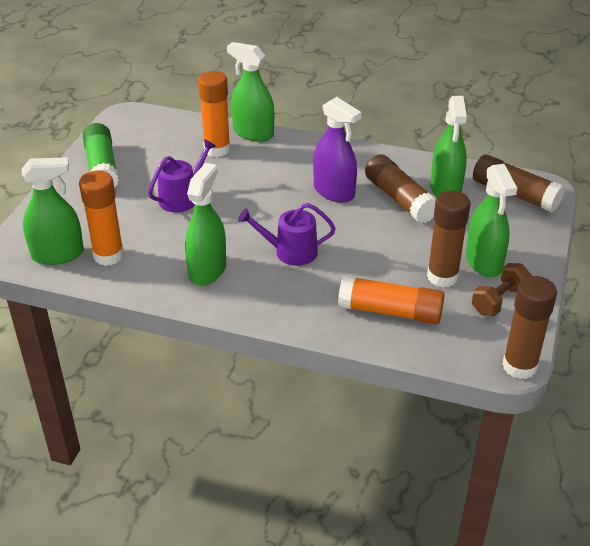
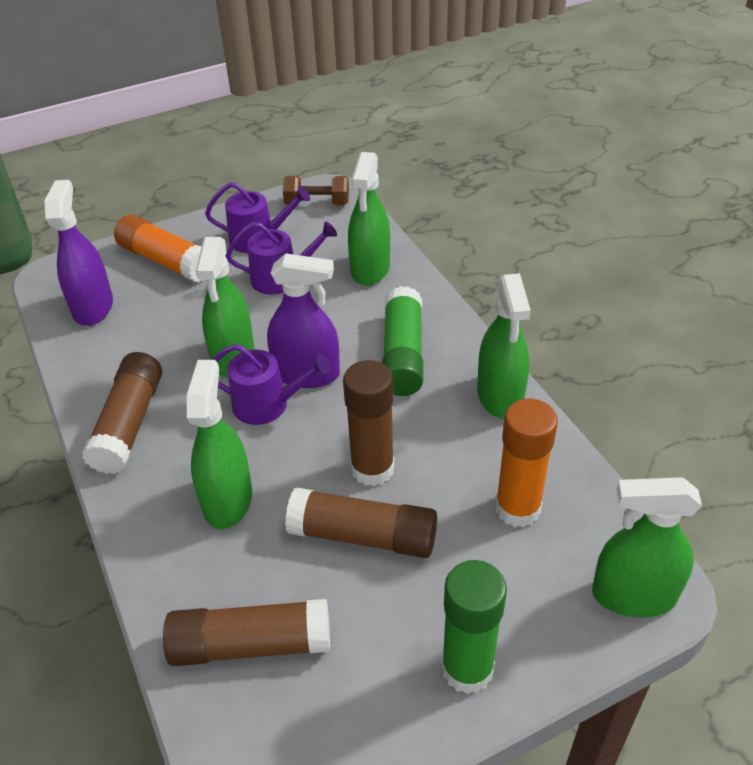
green glue stick: 1 -> 2
orange glue stick: 3 -> 2
purple spray bottle: 1 -> 2
purple watering can: 2 -> 3

